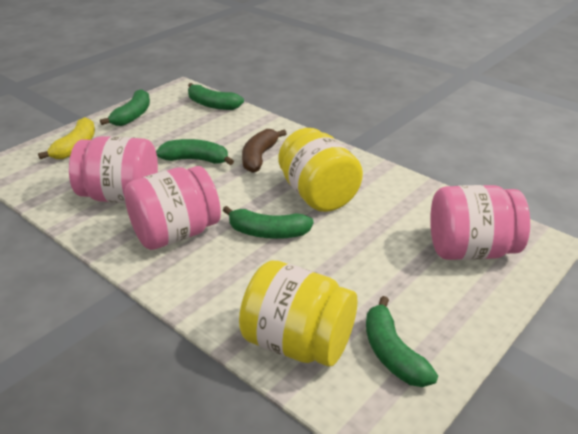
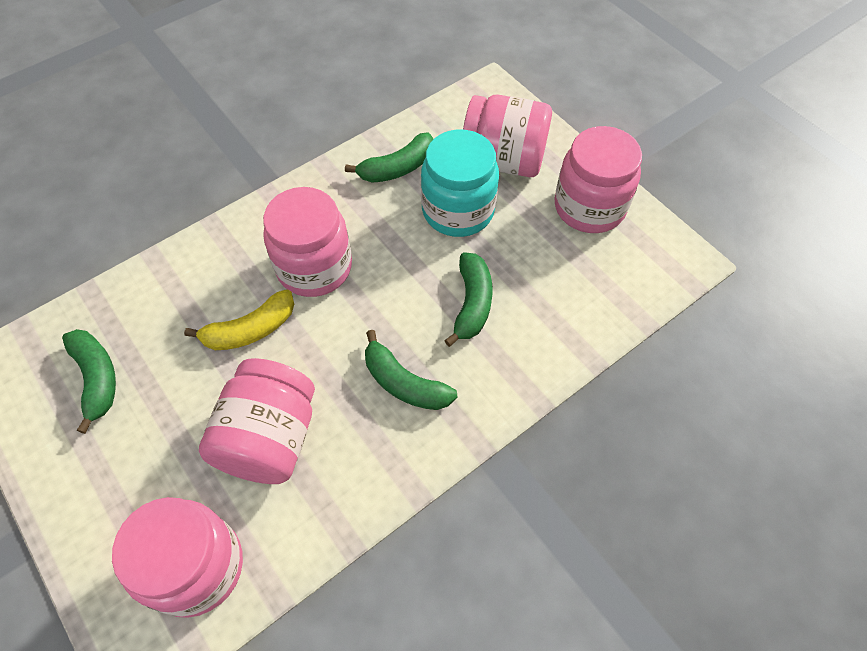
brown banana: 1 -> 0
green banana: 5 -> 4
pink jar: 3 -> 5
turquoise jar: 0 -> 1
yellow jar: 2 -> 0

